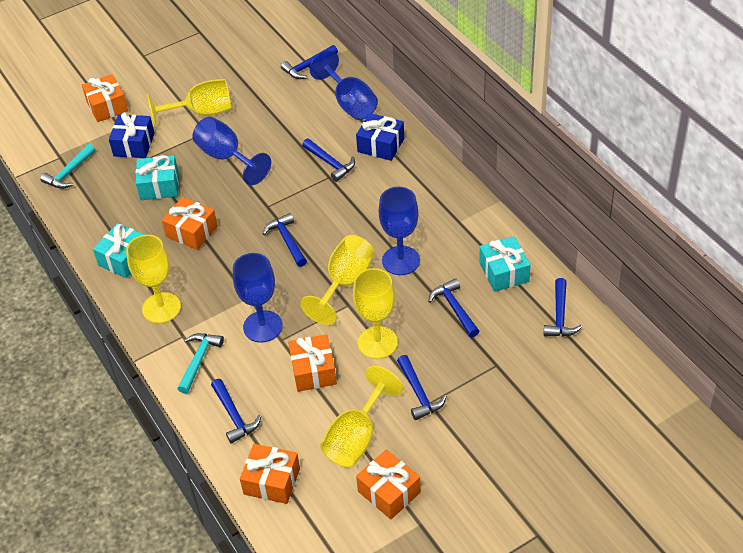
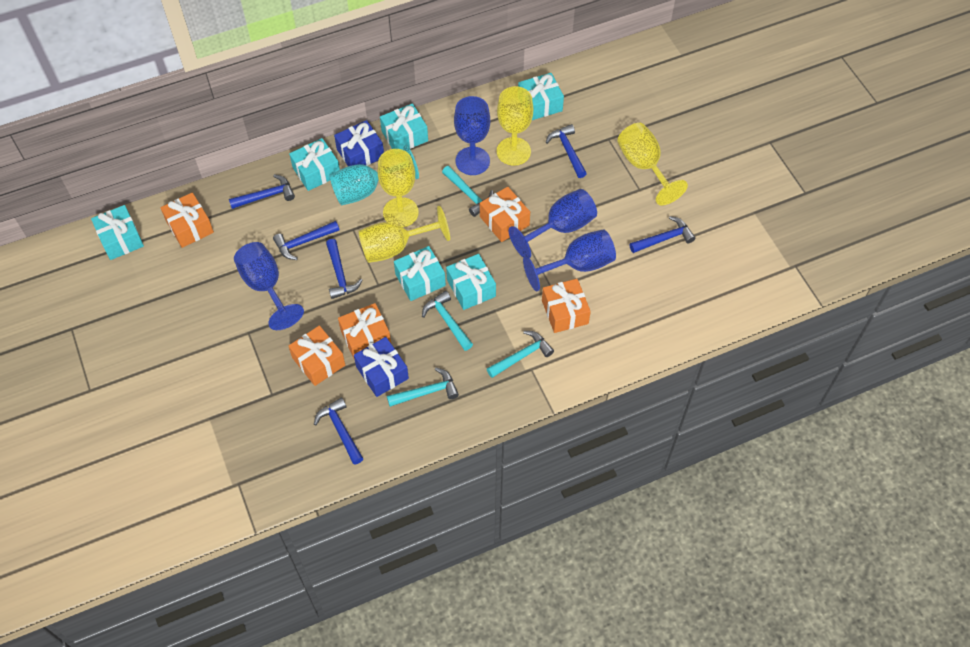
blue hammer: 7 -> 6
turquoise gift: 3 -> 6
turquoise goblet: 0 -> 1
turquoise hammer: 2 -> 4
yellow goblet: 5 -> 4

